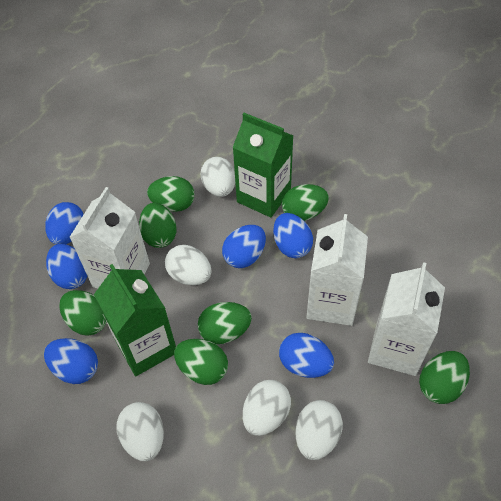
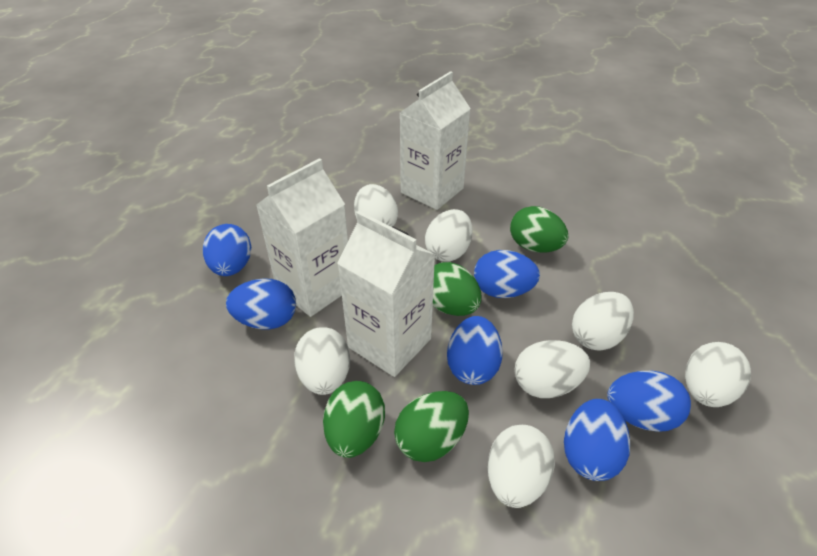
green carton: 2 -> 0
green egg: 7 -> 4
white egg: 5 -> 7

